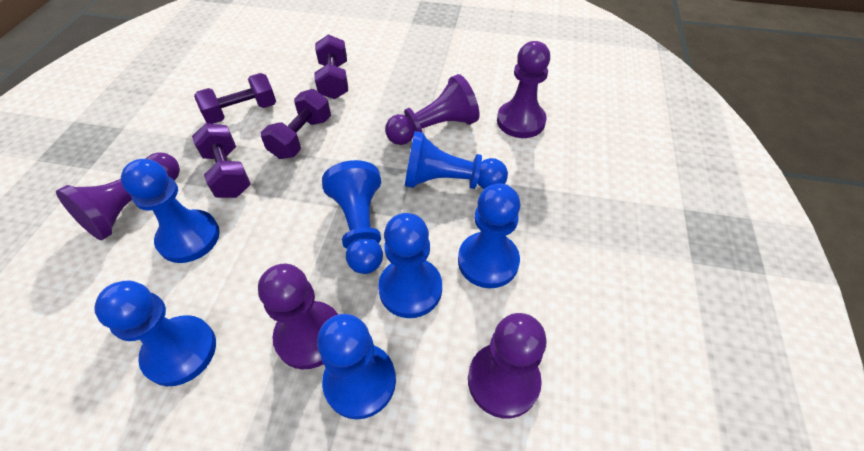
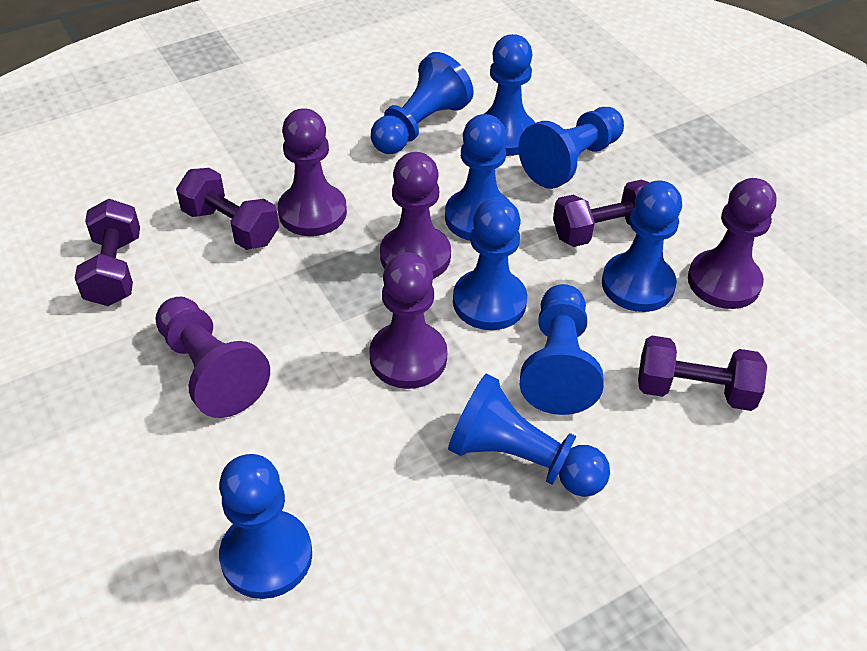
blue pawn: 7 -> 9

